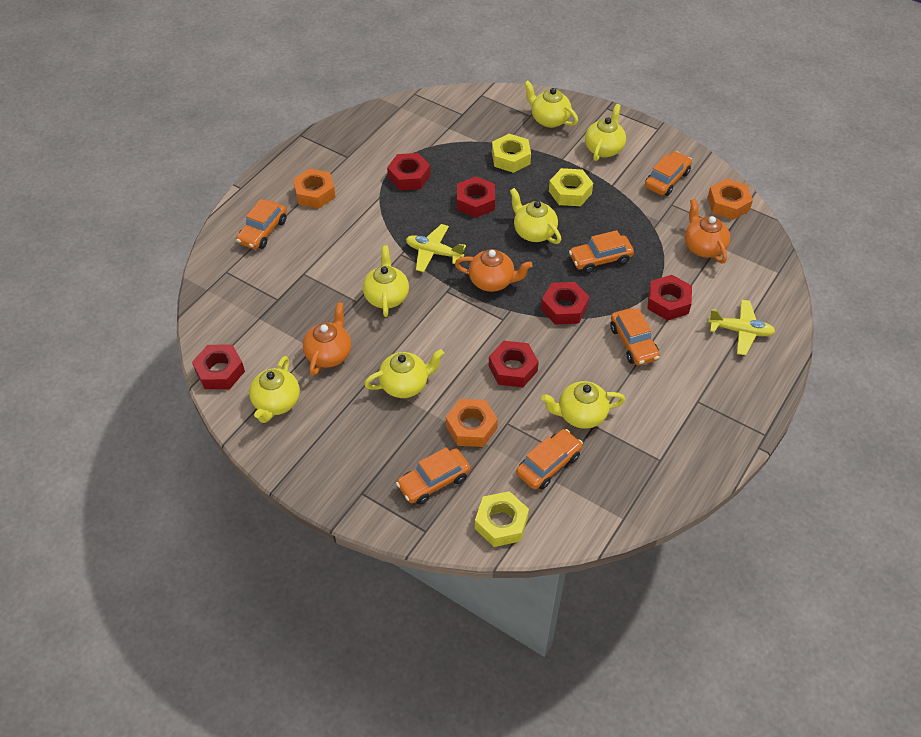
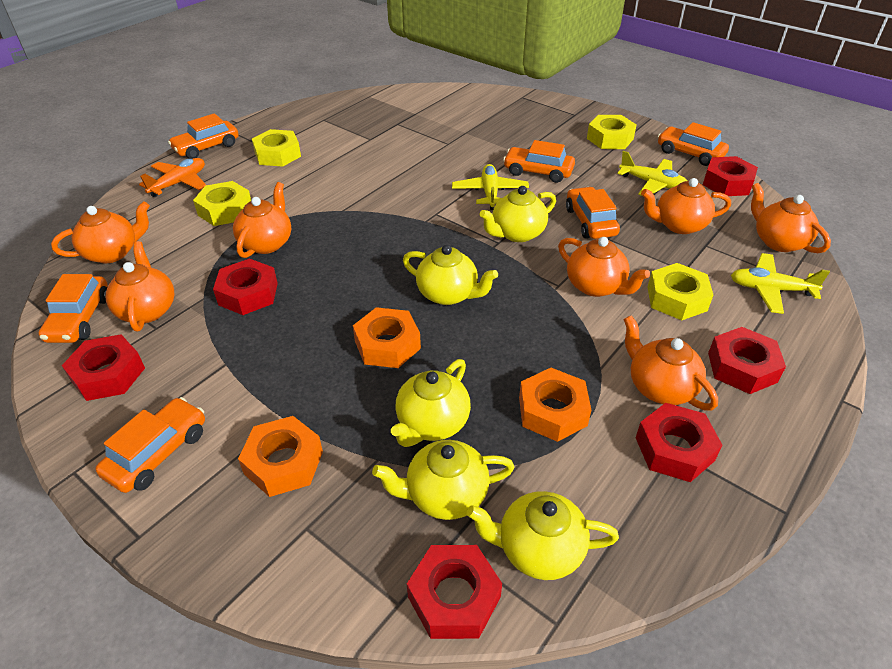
orange plane: 0 -> 1
orange teapot: 3 -> 7
yellow nut: 3 -> 4
yellow plane: 2 -> 3
yellow teapot: 7 -> 5

